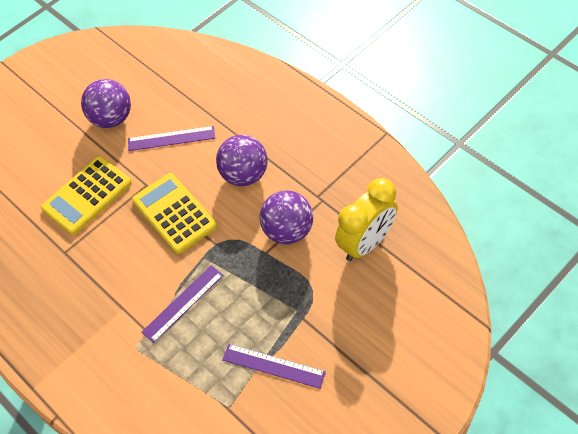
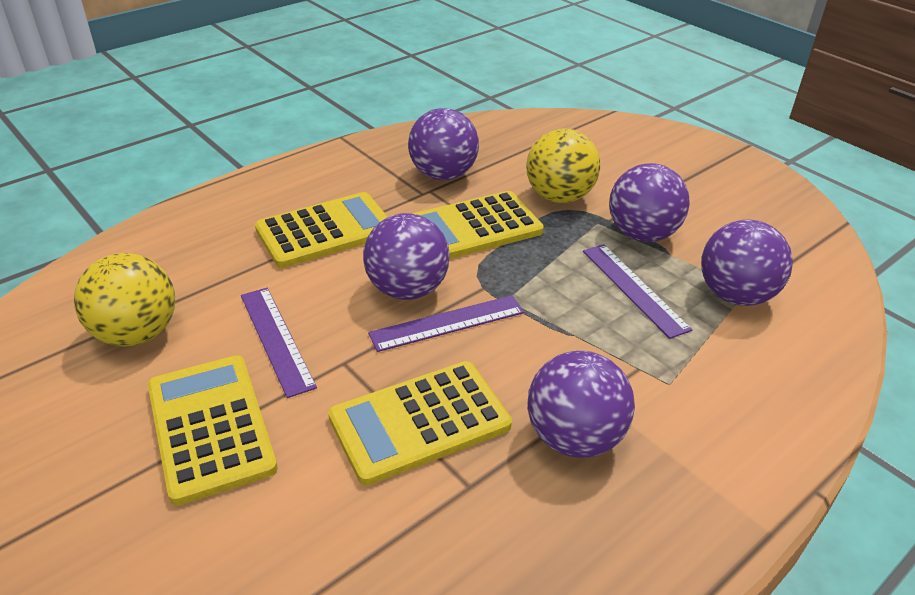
purple ball: 3 -> 5
yellow ball: 0 -> 2
yellow calculator: 2 -> 4
yellow clock: 1 -> 0

